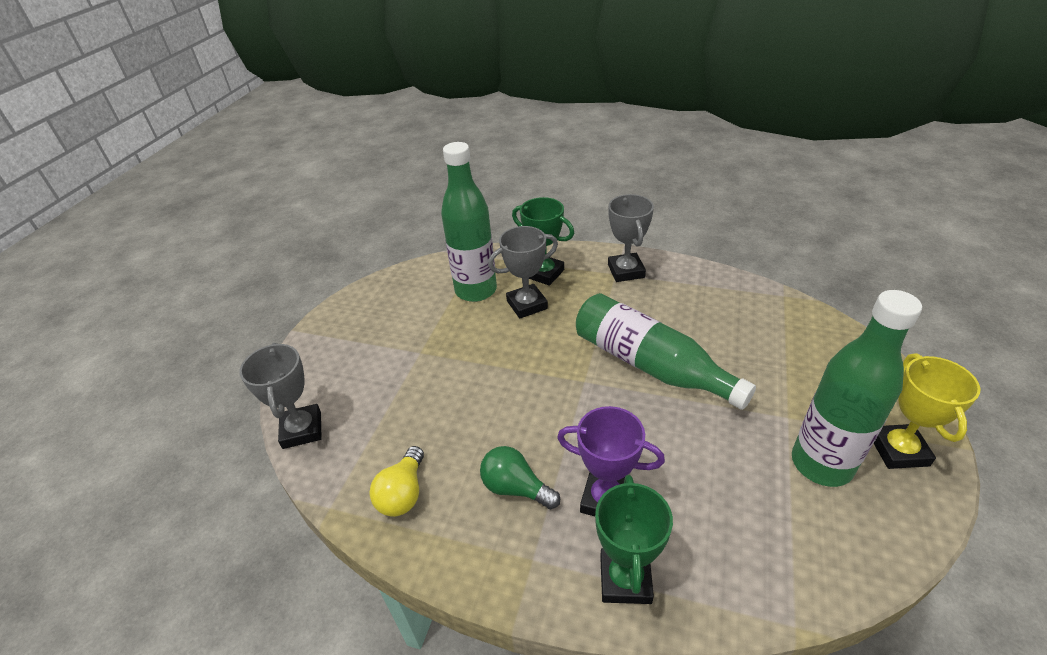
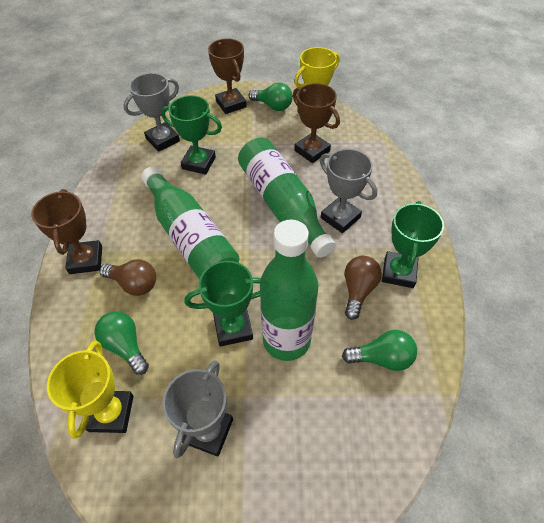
brown light bulb: 0 -> 2
brown trophy: 0 -> 3
green light bulb: 1 -> 3
green trophy: 2 -> 3
purple trophy: 1 -> 0
yellow light bulb: 1 -> 0
yellow trophy: 1 -> 2

